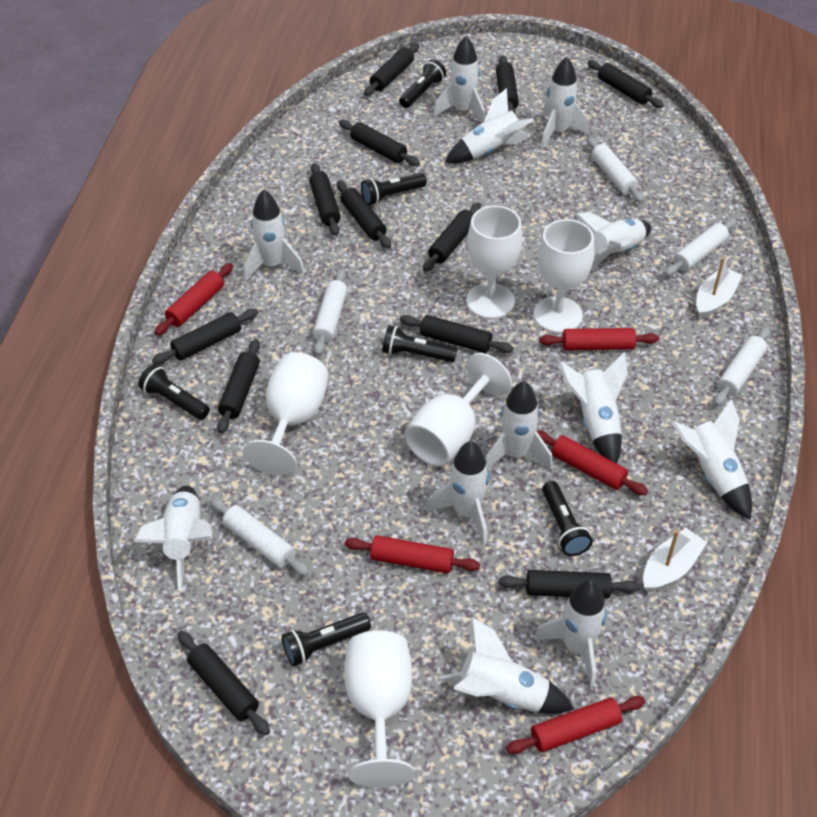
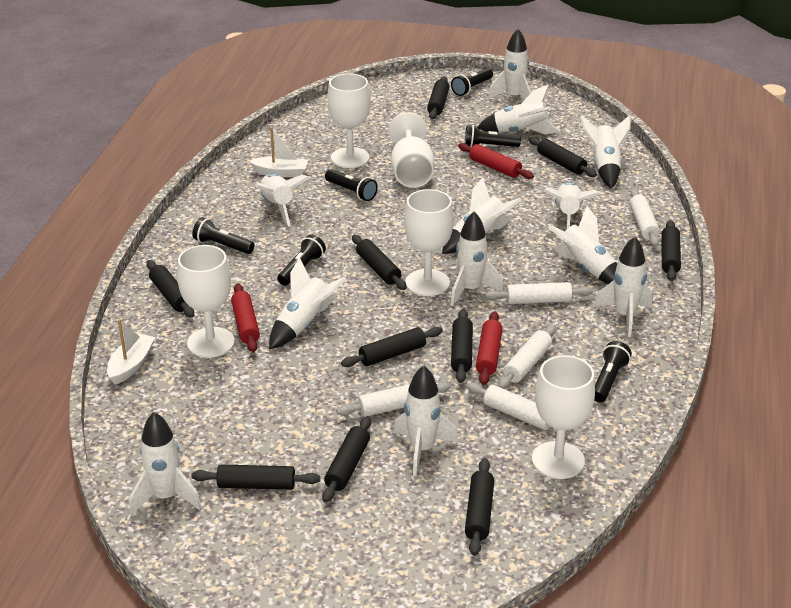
black rolling pin: 12 -> 10
red rolling pin: 5 -> 3

